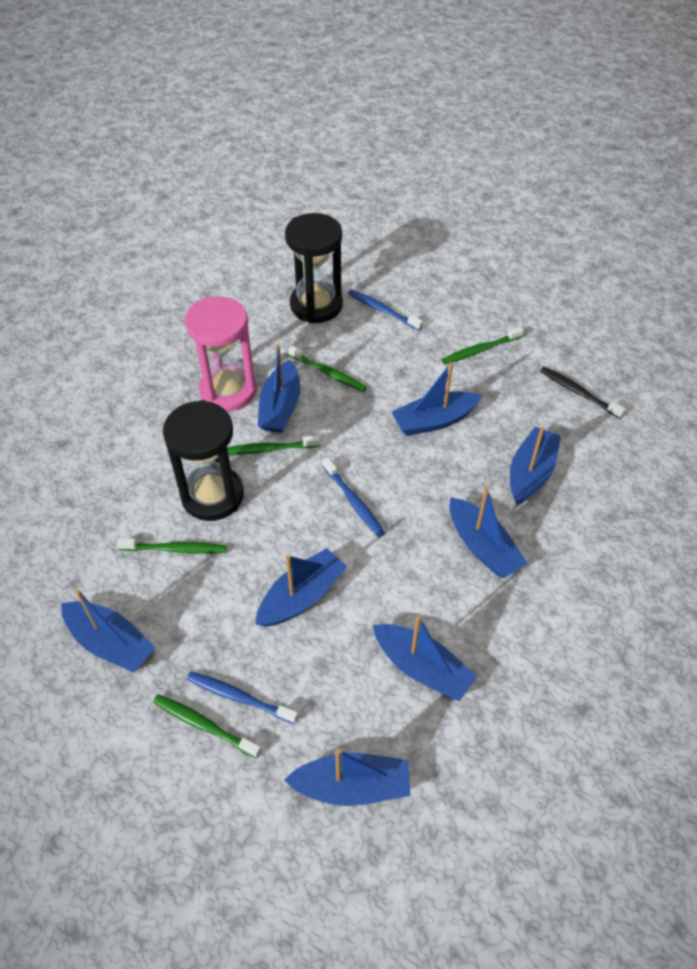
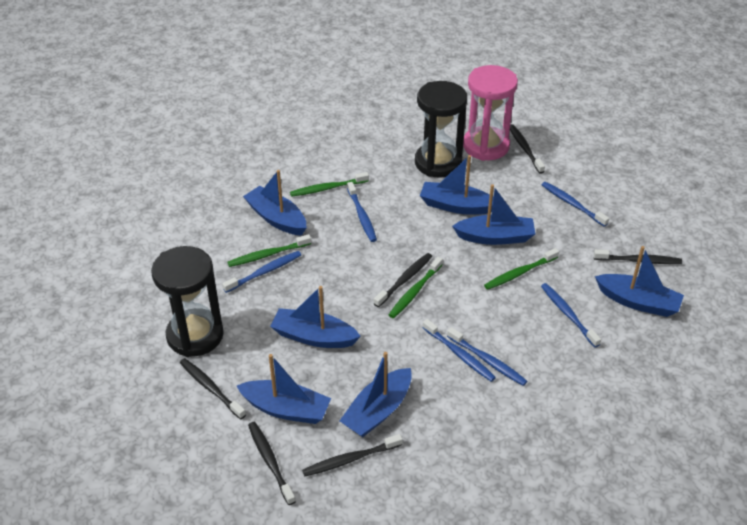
black toothbrush: 1 -> 6
blue boat: 8 -> 7
blue toothbrush: 3 -> 6
green toothbrush: 5 -> 4

